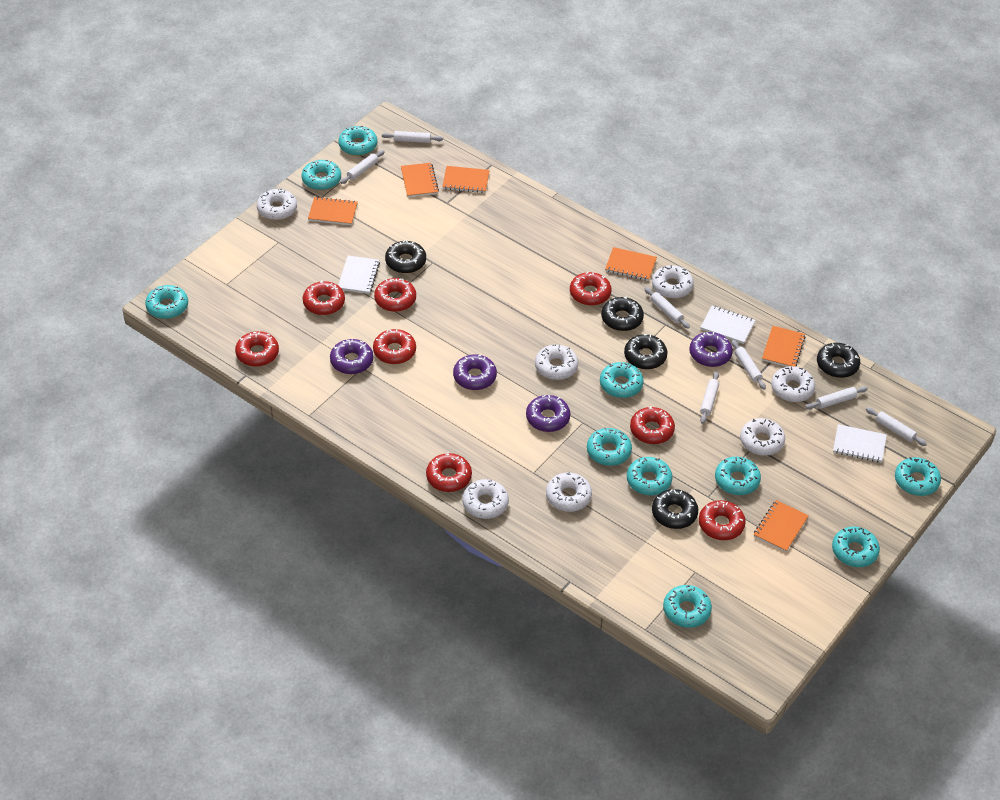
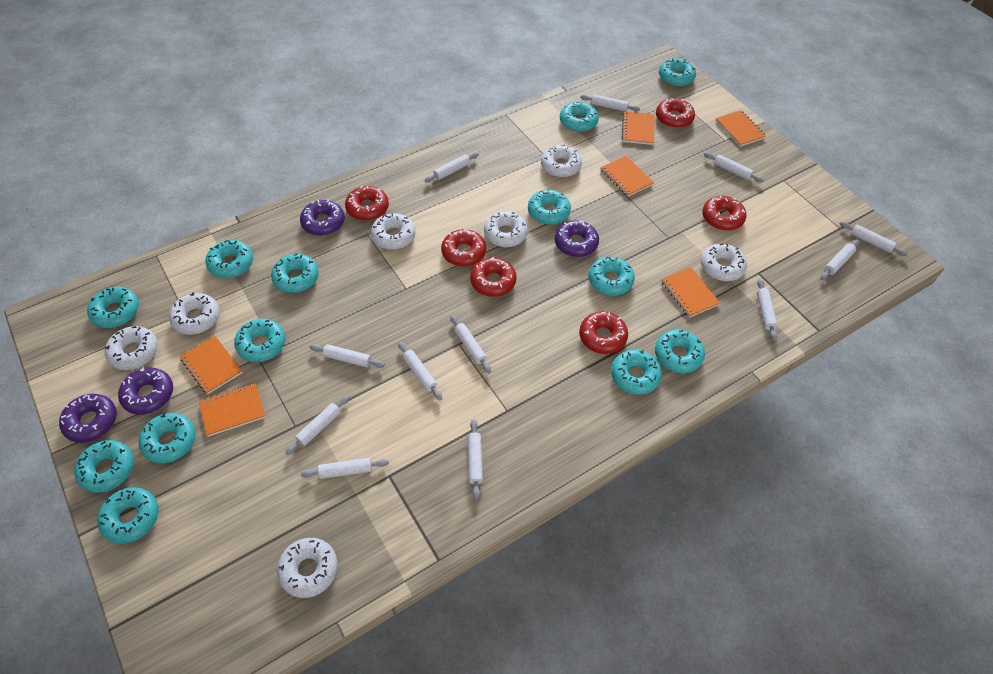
black donut: 5 -> 0
red donut: 8 -> 6
turquoise donut: 10 -> 13
white notebook: 3 -> 0
white rolling pin: 7 -> 12

